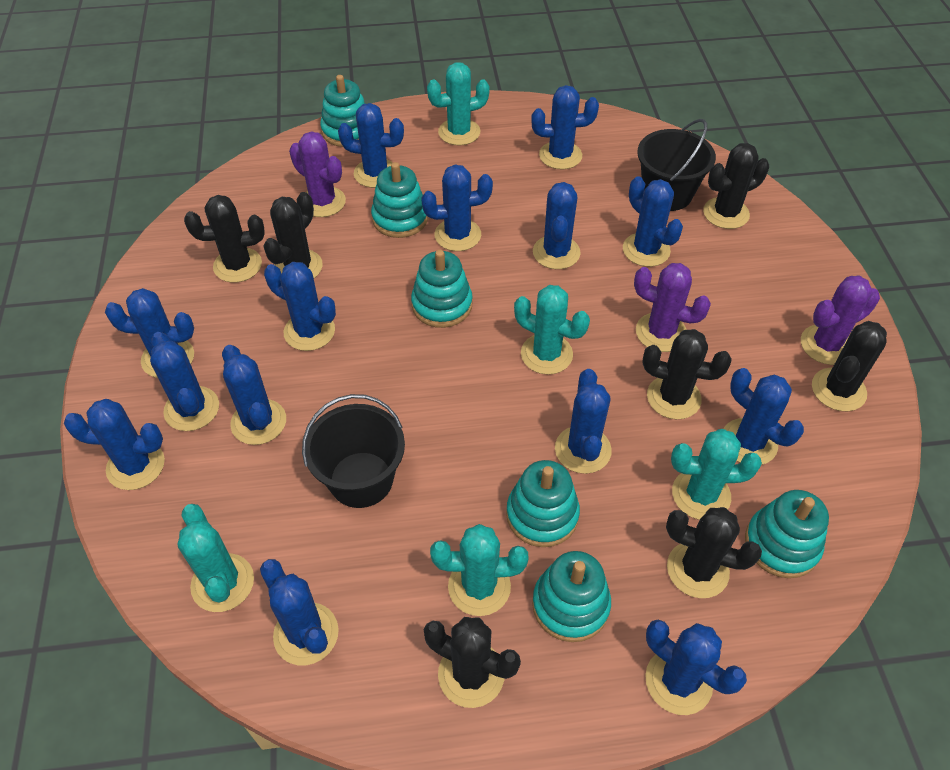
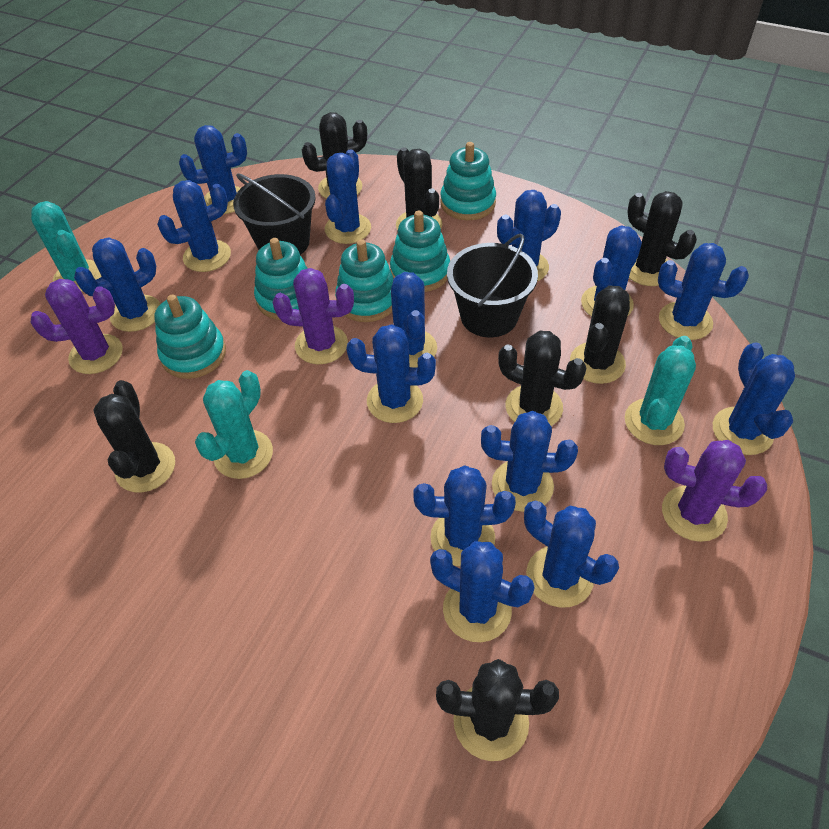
turquoise cactus: 5 -> 3
turquoise stacking toy: 6 -> 5

